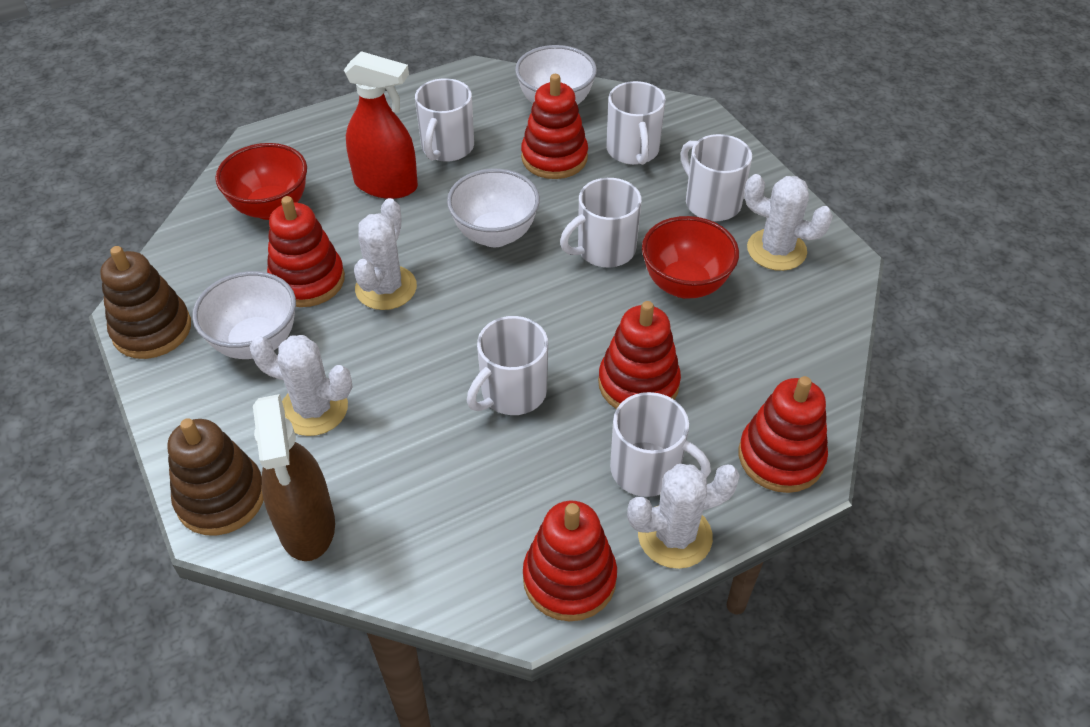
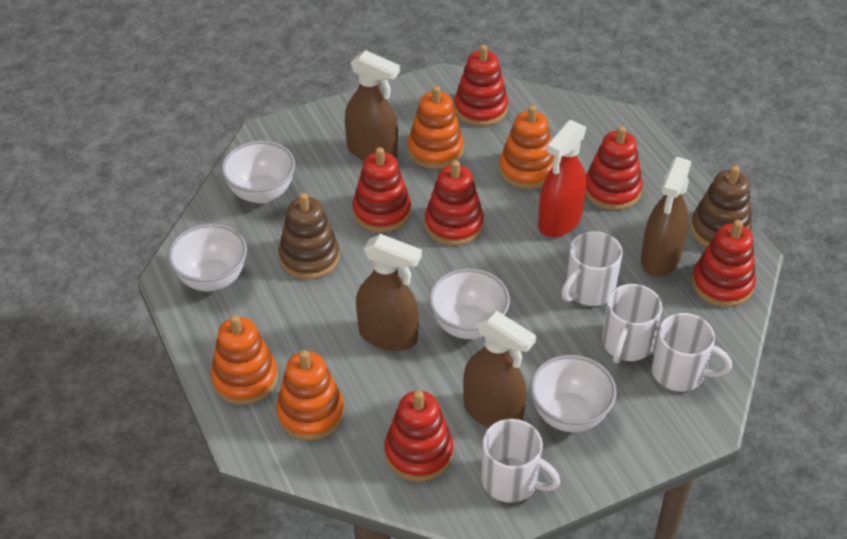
brown spray bottle: 1 -> 4
orange stacking toy: 0 -> 4
red bowl: 2 -> 0
red stacking toy: 5 -> 6
white bowl: 3 -> 4
white cactus: 4 -> 0
white mug: 6 -> 4

